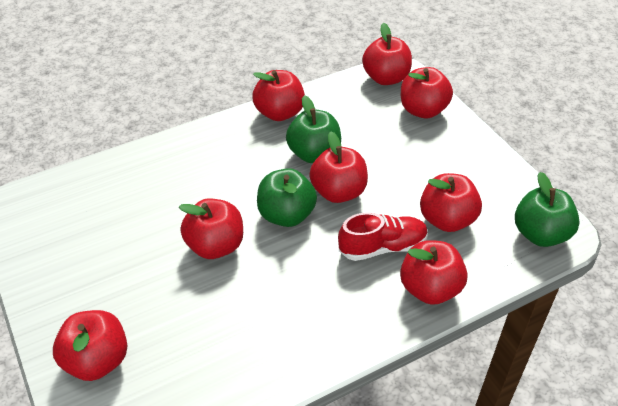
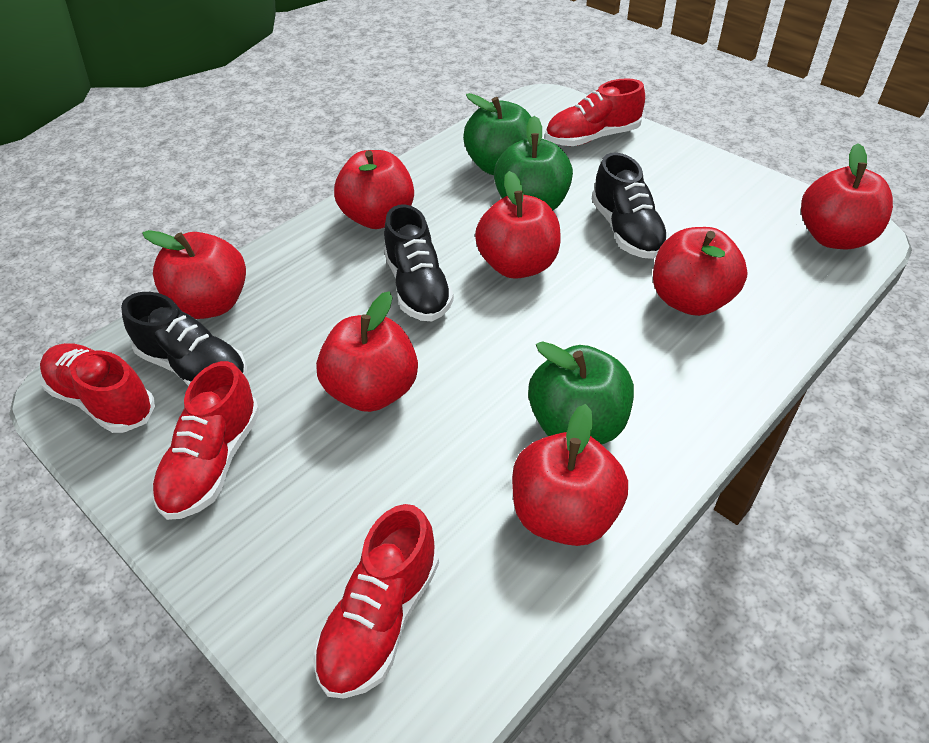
black shoe: 0 -> 3
red apple: 8 -> 7
red shoe: 1 -> 4

